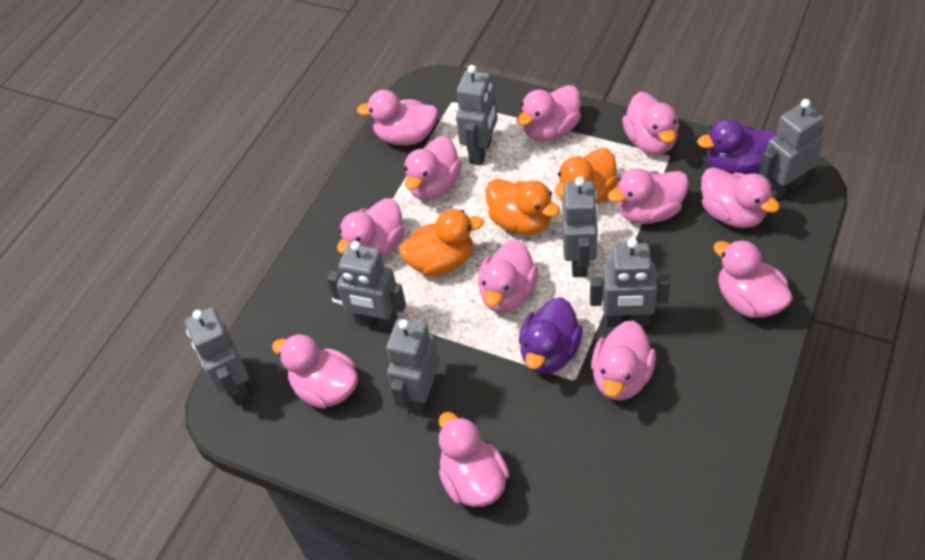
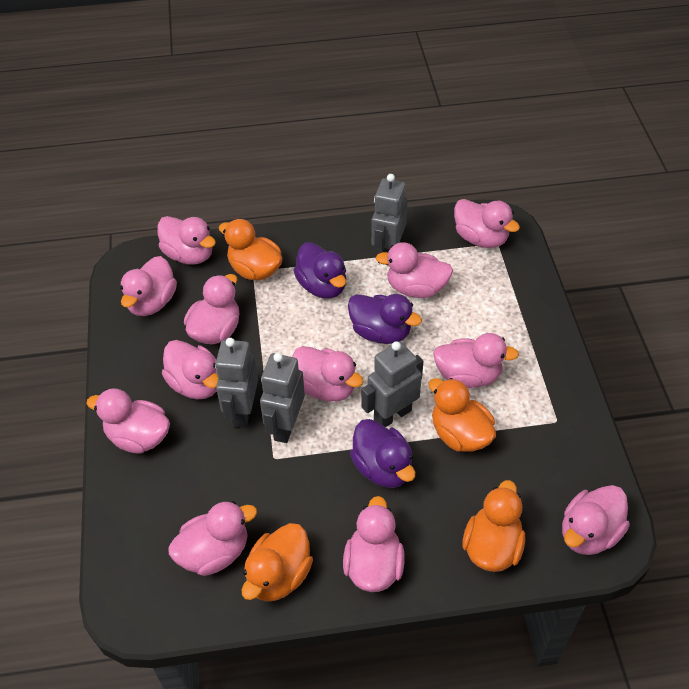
grey robot: 7 -> 4
orange duck: 3 -> 4
purple duck: 2 -> 3

